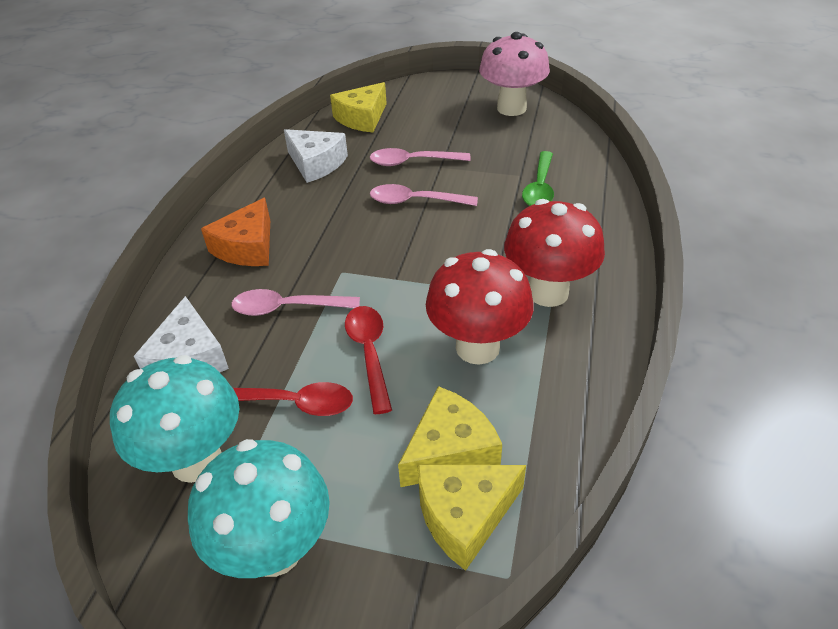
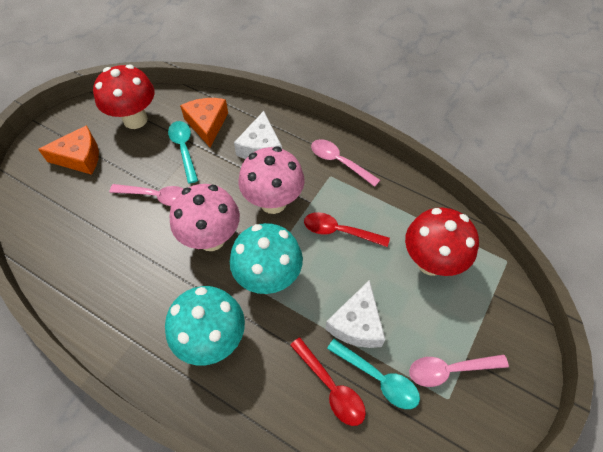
green spoon: 1 -> 0
orange cheese: 1 -> 2
pink mushroom: 1 -> 2
turquoise spoon: 0 -> 2
yellow cheese: 3 -> 0

